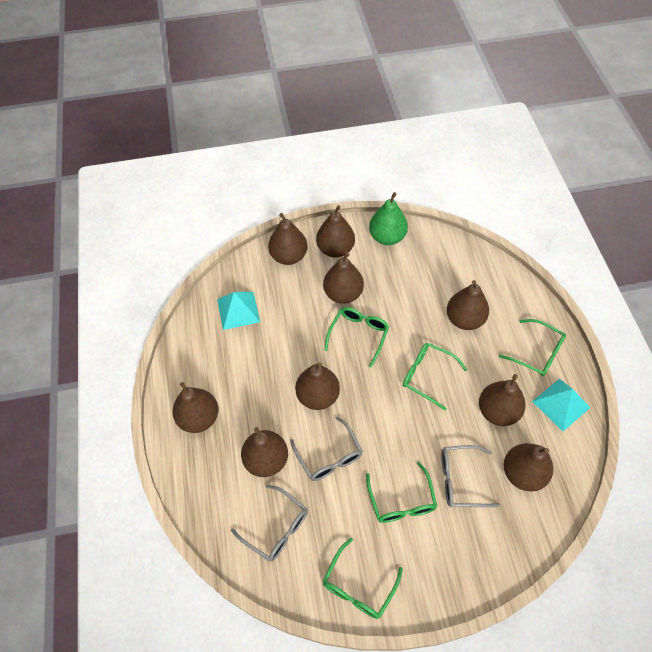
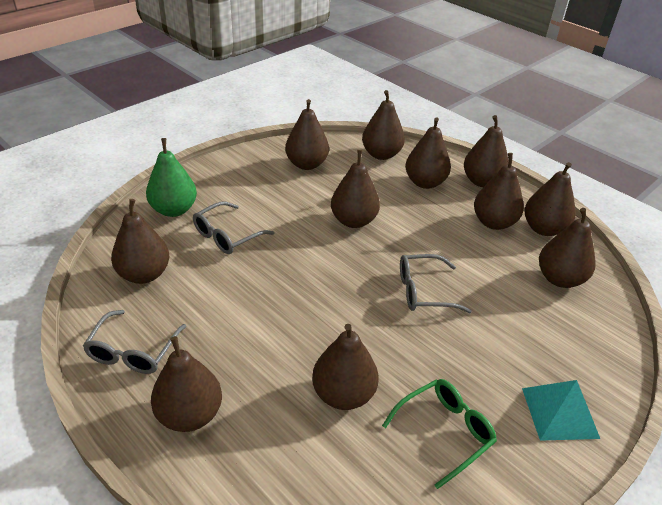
brown pear: 9 -> 11
green glasses: 5 -> 1
turquoise pyramid: 2 -> 1

